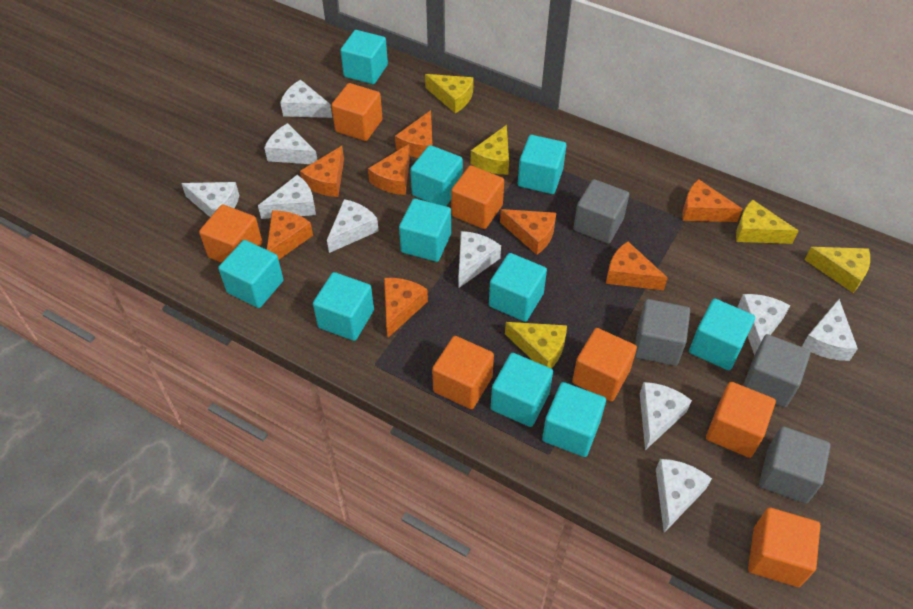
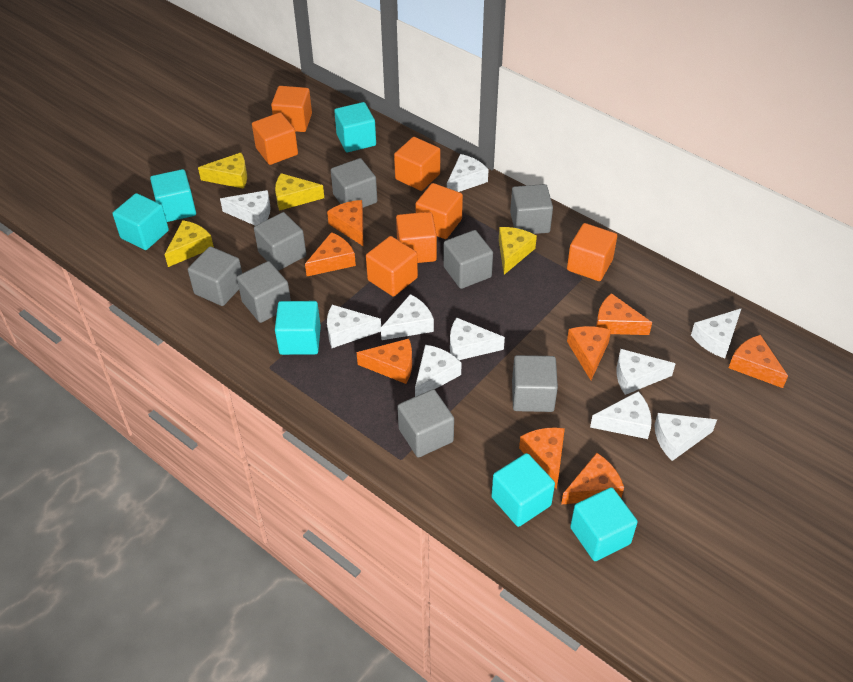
grey cube: 4 -> 8
turquoise cube: 10 -> 6
yellow cheese: 5 -> 4

